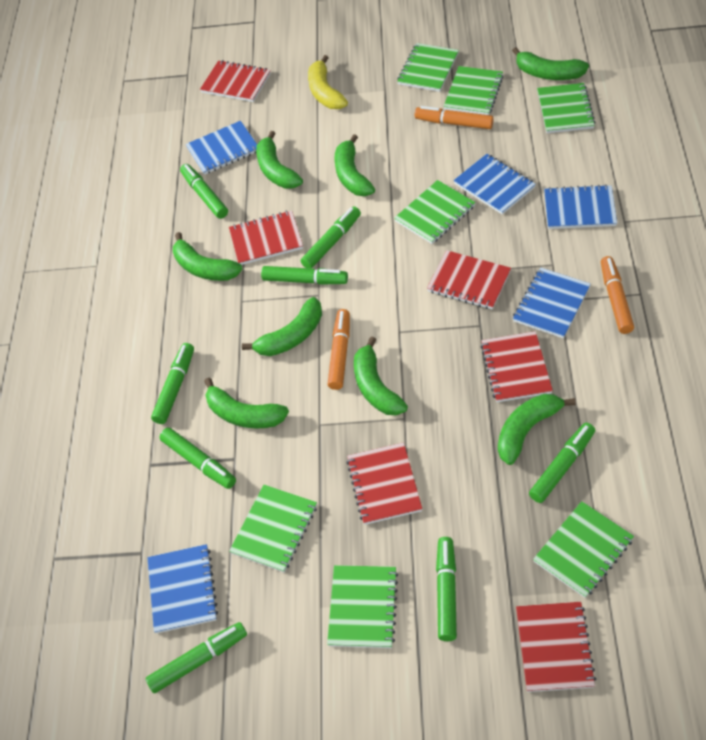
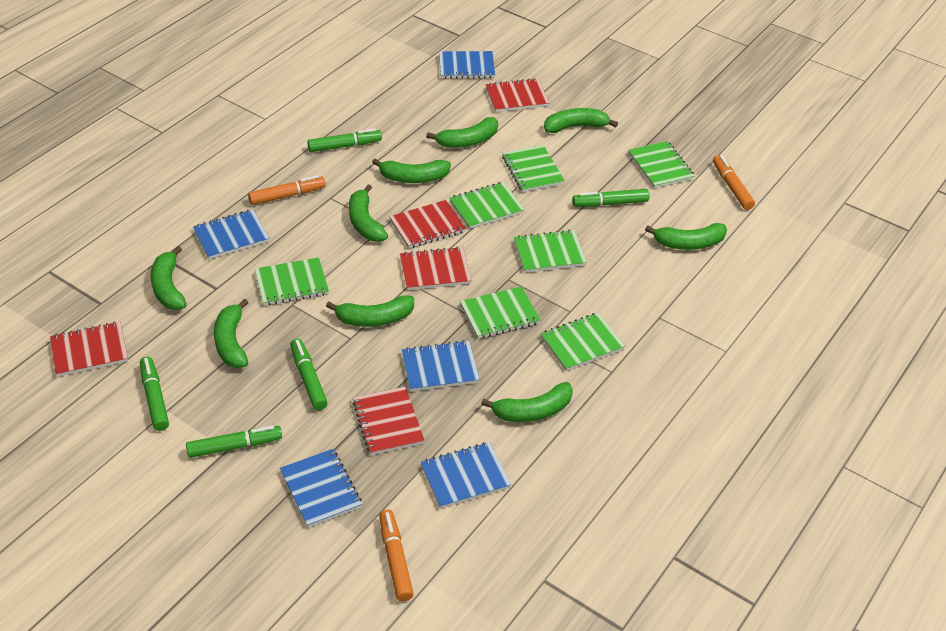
green banana: 8 -> 9
green marker: 8 -> 5
red notebook: 6 -> 5
yellow banana: 1 -> 0

